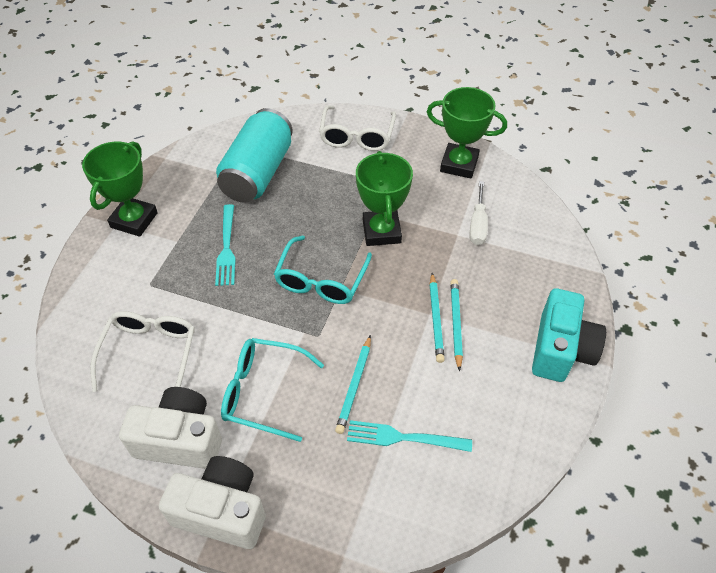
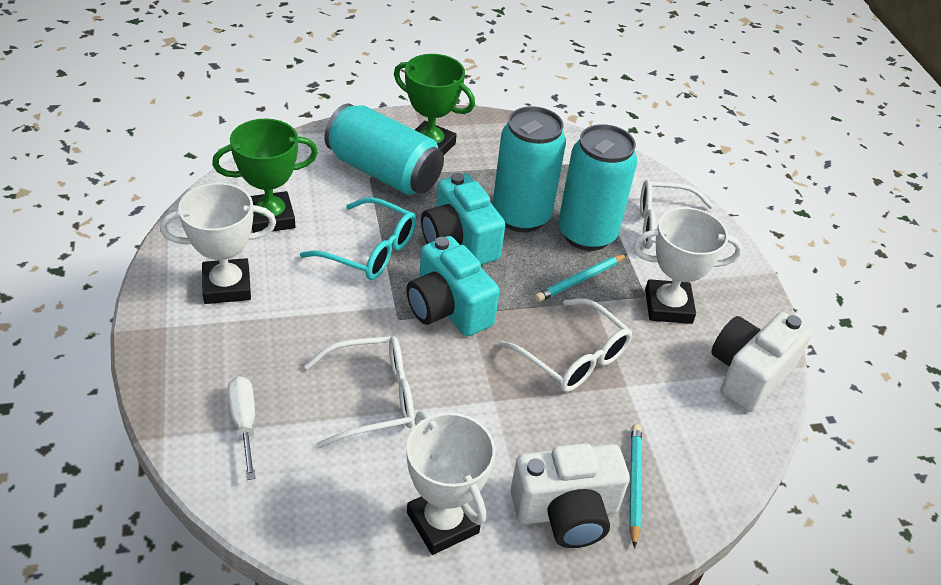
green trophy: 3 -> 2
turquoise camera: 1 -> 2
turquoise can: 1 -> 3
turquoise fork: 2 -> 0
turquoise glasses: 2 -> 1
turquoise pencil: 3 -> 2
white glasses: 2 -> 3
white trophy: 0 -> 3

